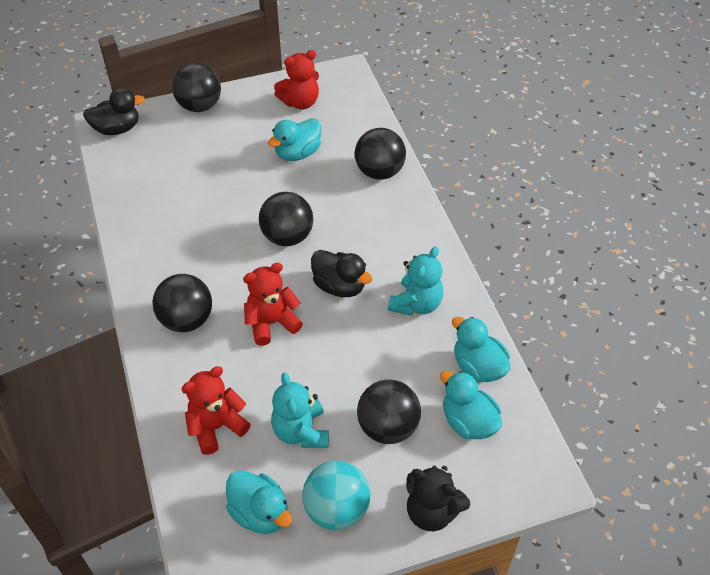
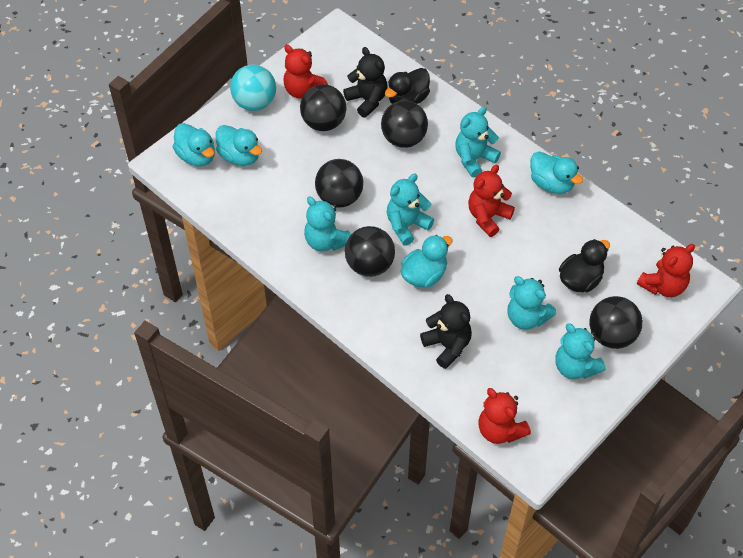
black teddy bear: 1 -> 2
red teddy bear: 3 -> 4
turquoise teddy bear: 2 -> 5

